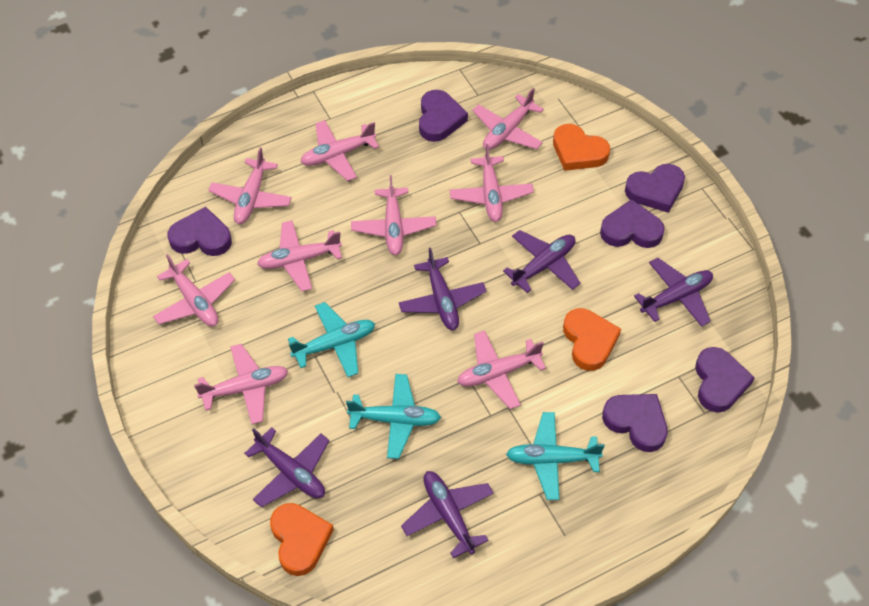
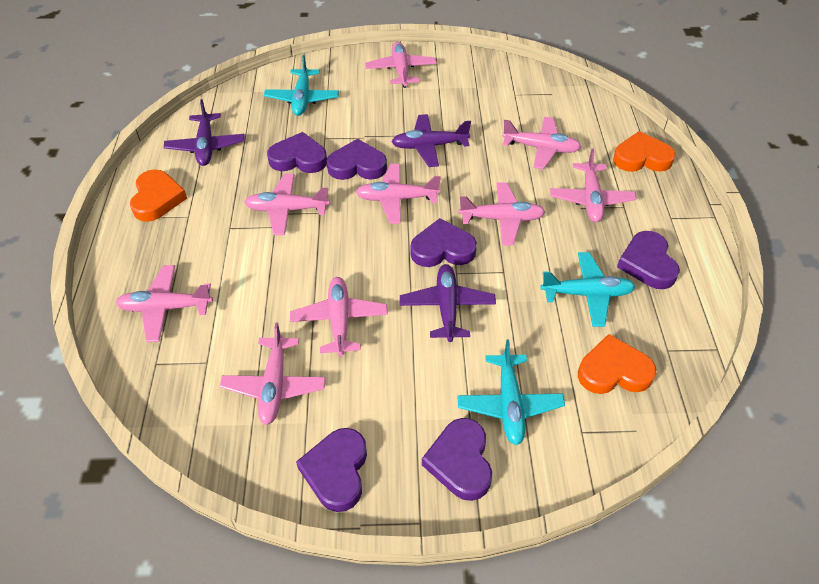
purple plane: 5 -> 3

